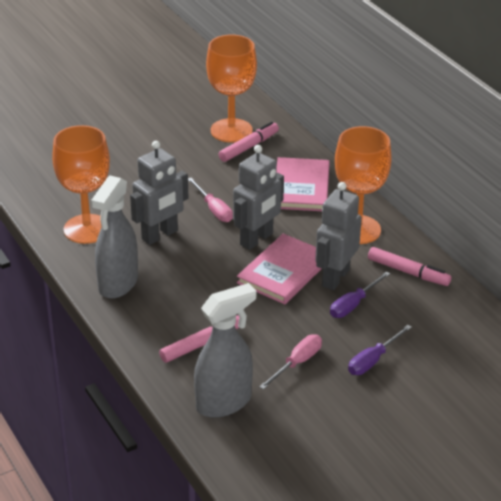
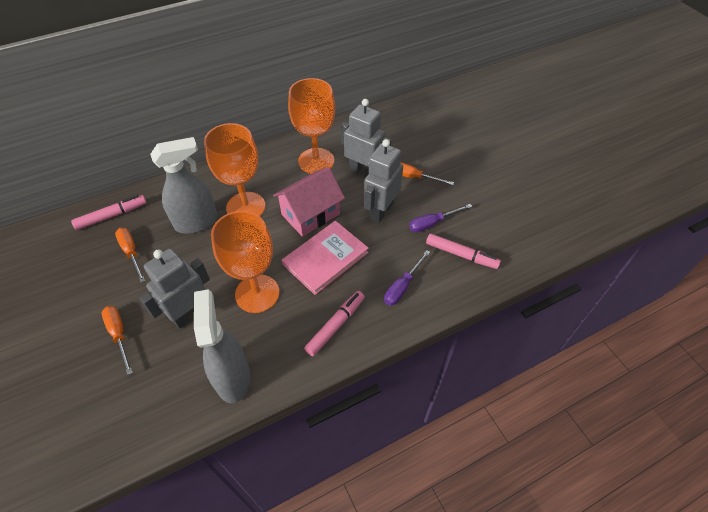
orange screwdriver: 0 -> 3
pink book: 2 -> 1
pink house: 0 -> 1
pink screwdriver: 2 -> 0

